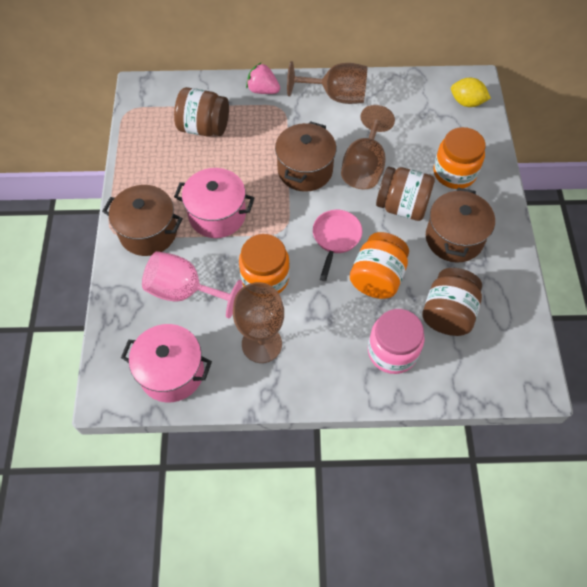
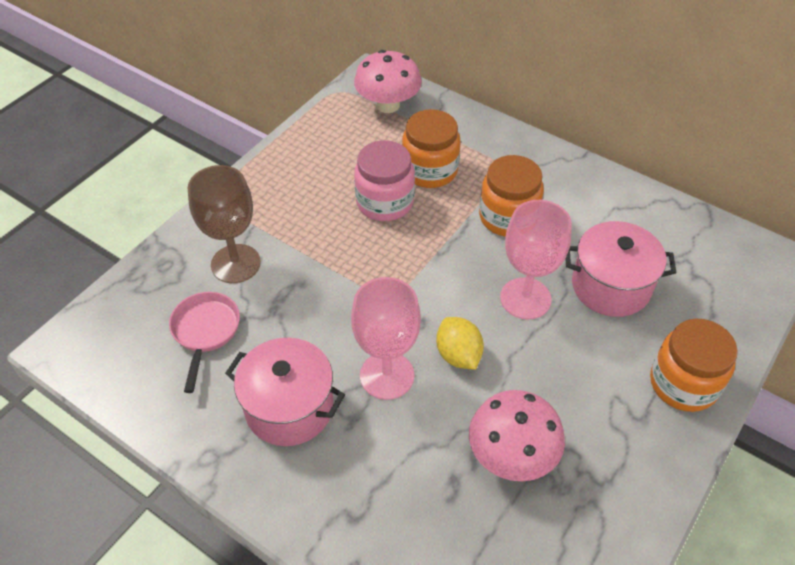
brown goblet: 3 -> 1
brown jar: 3 -> 0
brown pot: 3 -> 0
pink goblet: 1 -> 2
pink mushroom: 0 -> 2
pink strawberry: 1 -> 0

